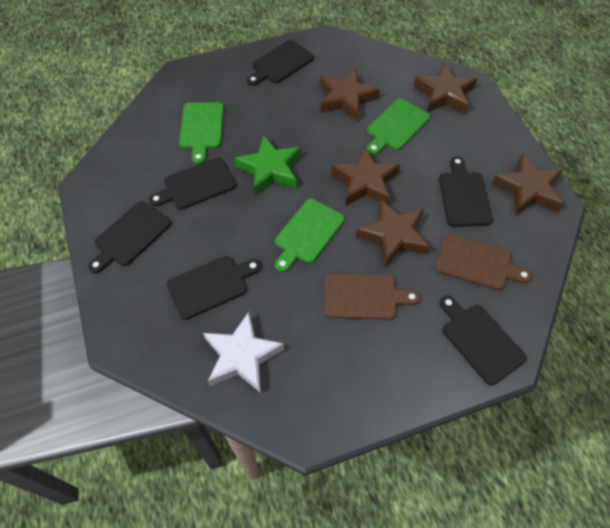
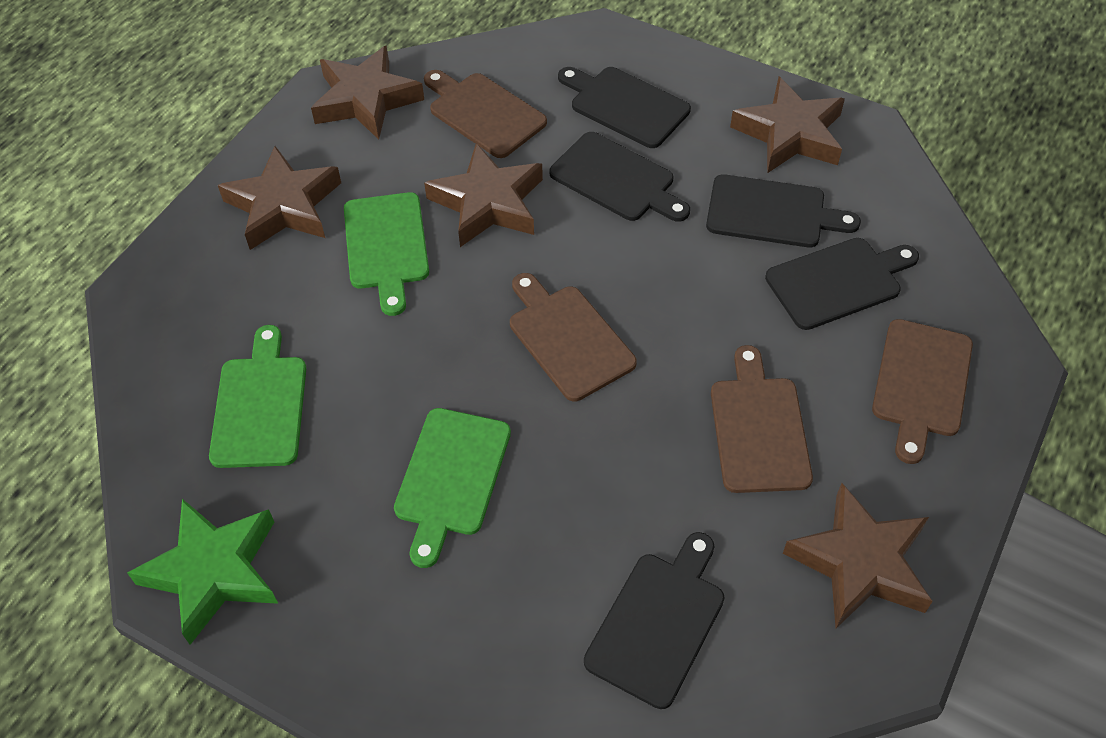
black cutting board: 6 -> 5
brown cutting board: 2 -> 4
white star: 1 -> 0

